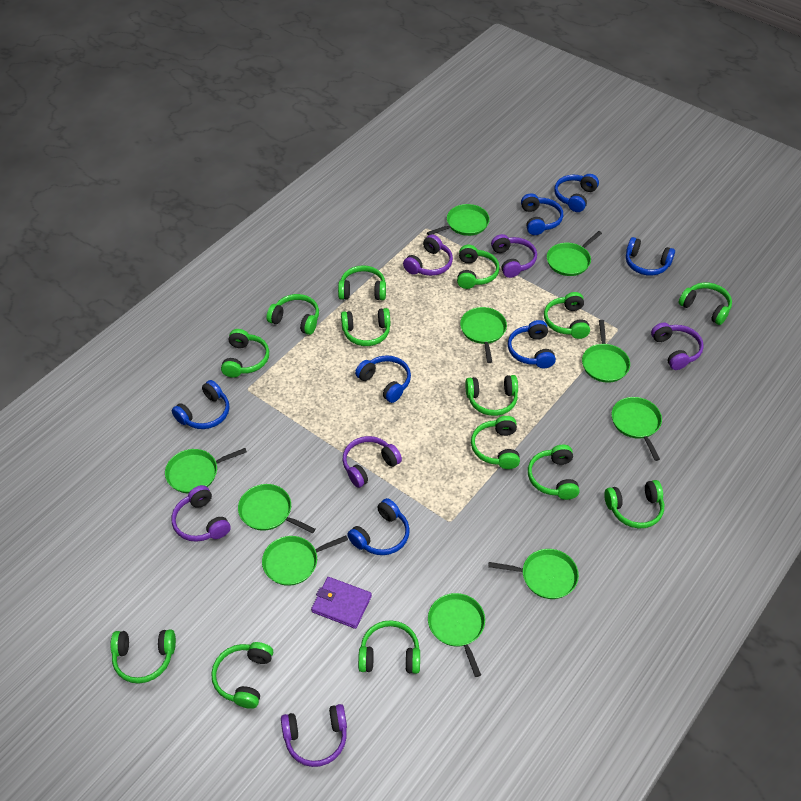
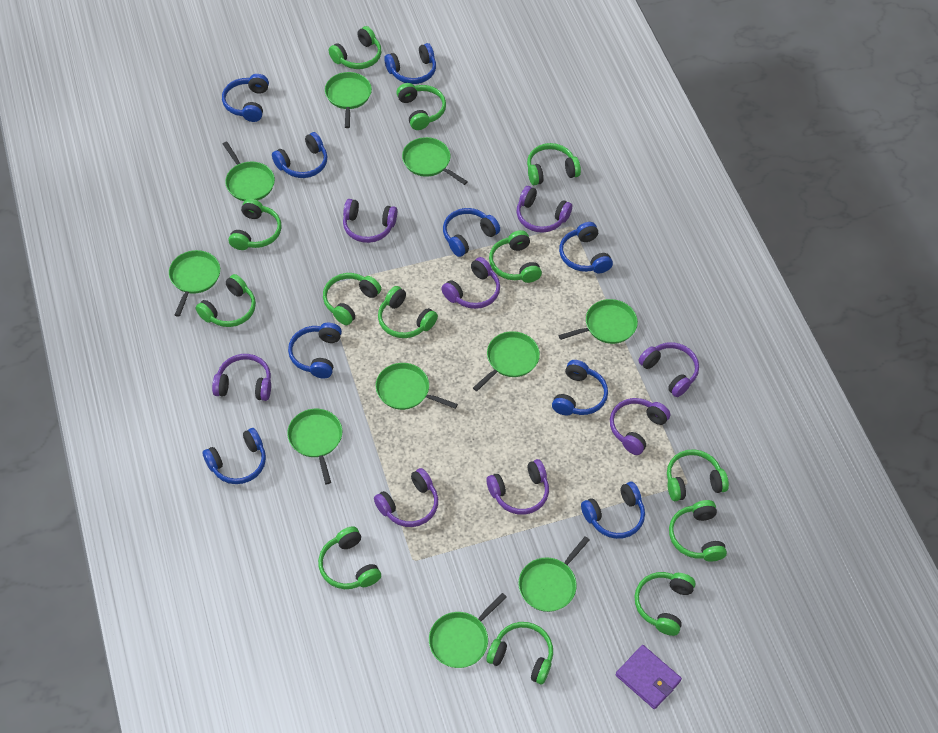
blue headphones: 7 -> 9
green headphones: 14 -> 13
purple headphones: 6 -> 8

